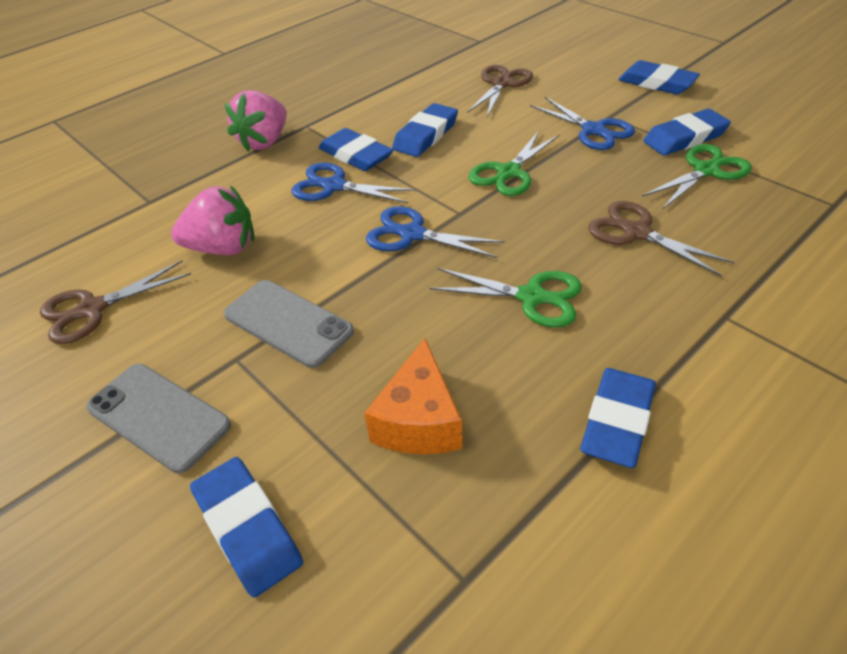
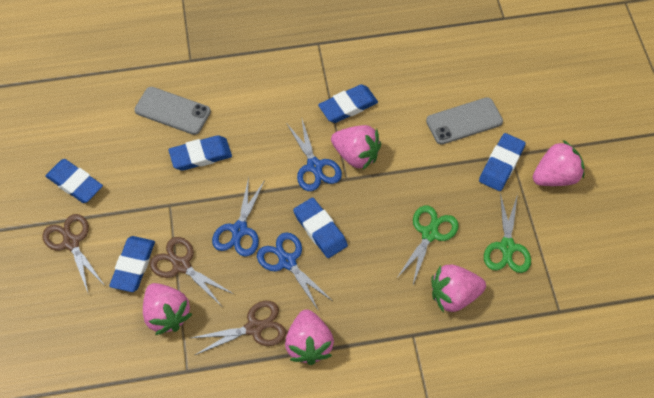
green scissors: 3 -> 2
orange cheese: 1 -> 0
pink strawberry: 2 -> 5

